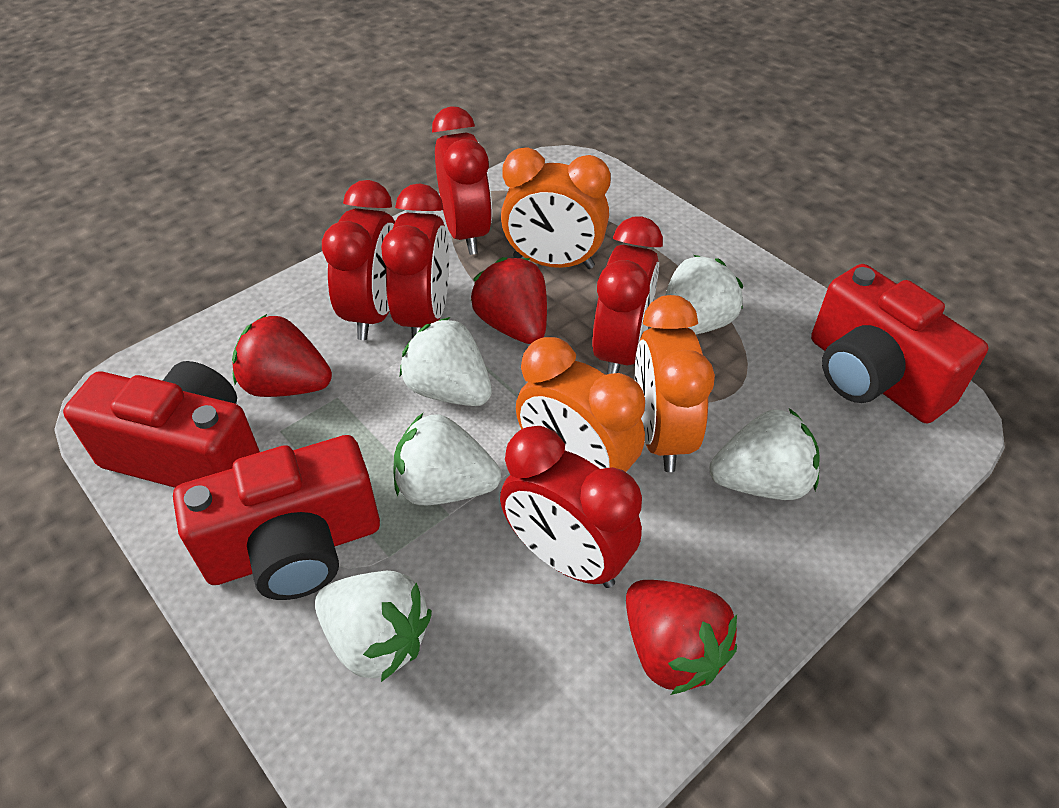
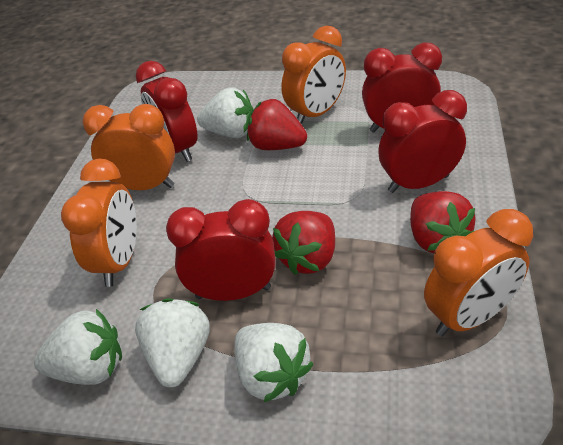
orange clock: 3 -> 4
red camera: 3 -> 0
red clock: 5 -> 4
white strawberry: 5 -> 4

